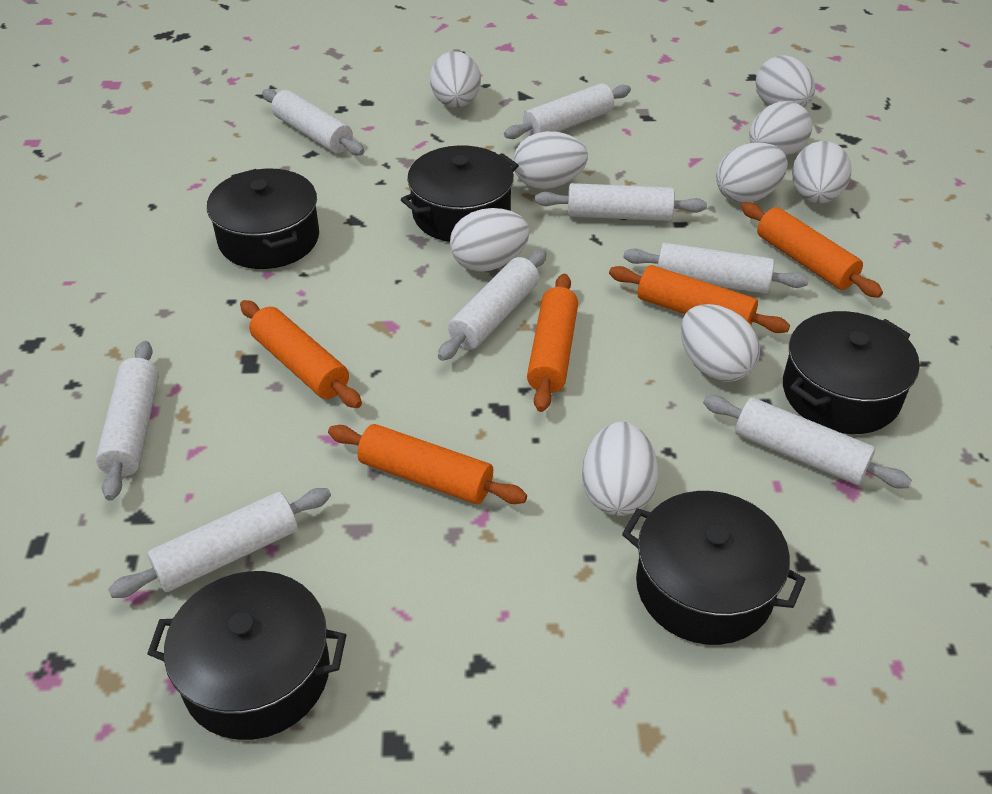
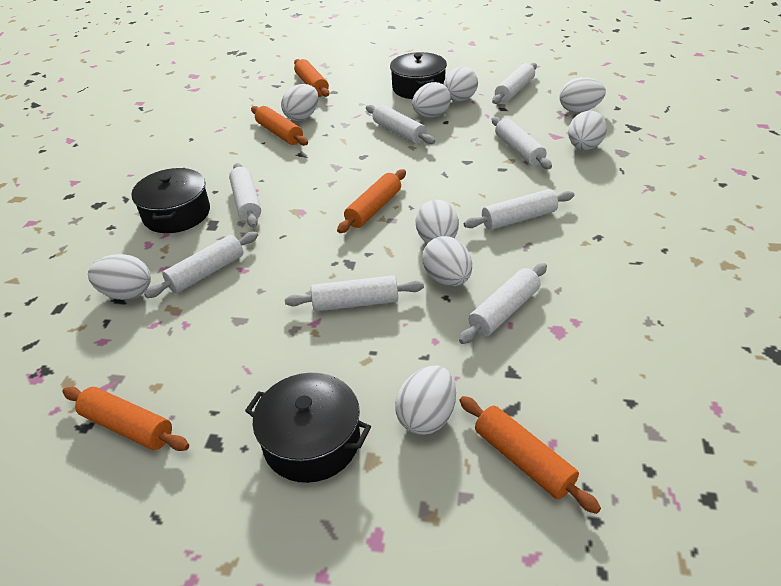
black pot: 5 -> 3

